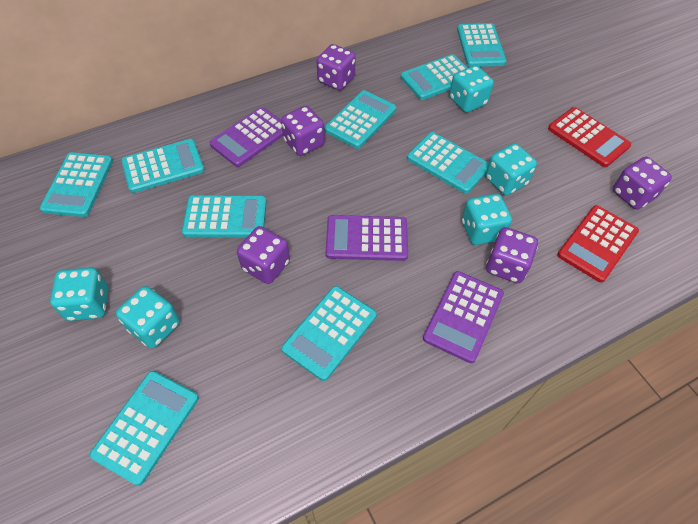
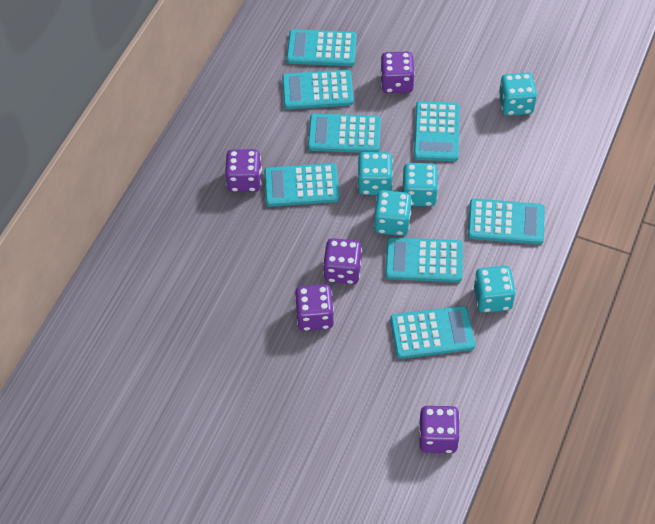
purple calculator: 3 -> 0
red calculator: 2 -> 0
turquoise calculator: 9 -> 8

